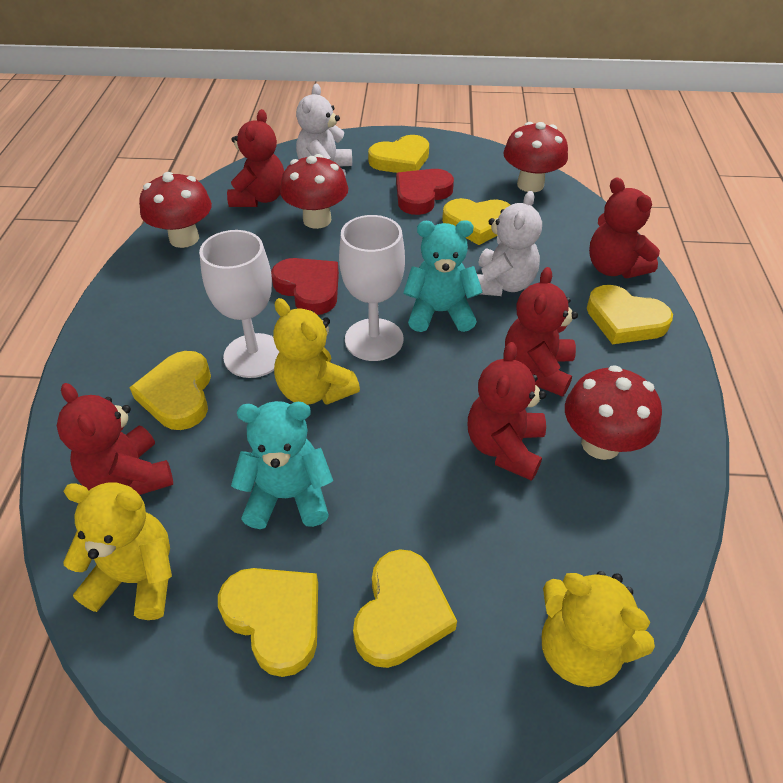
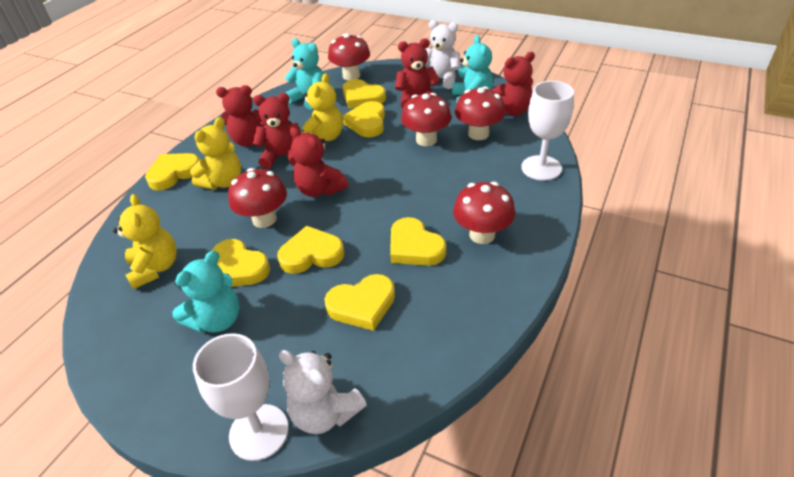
red heart: 2 -> 0
red mushroom: 4 -> 5
turquoise teddy bear: 2 -> 3
yellow heart: 6 -> 7

